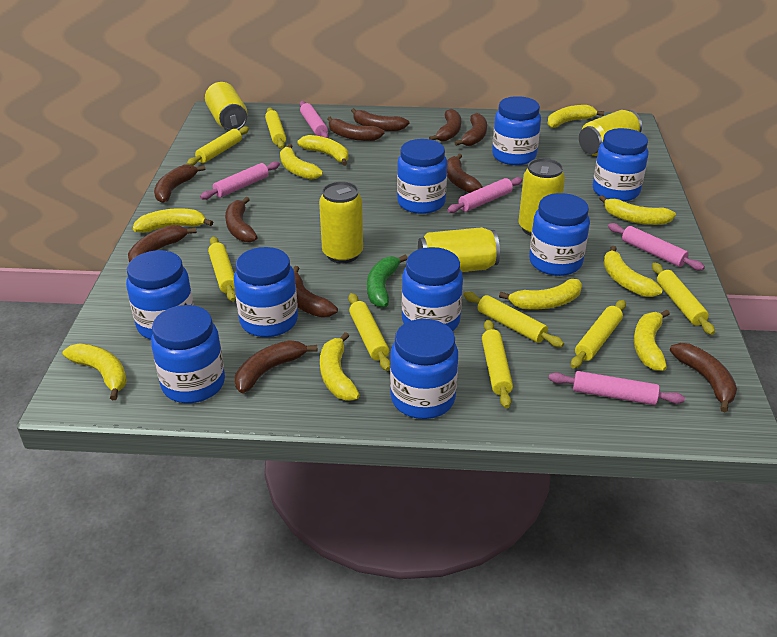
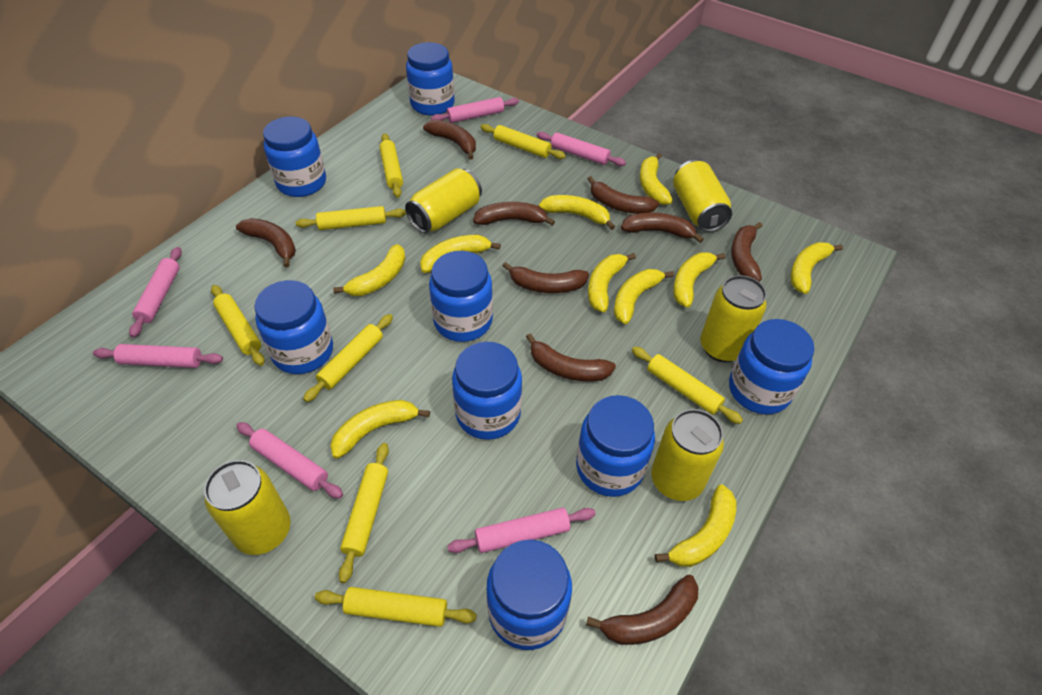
blue jar: 9 -> 8
brown banana: 11 -> 9
green banana: 1 -> 0
pink rolling pin: 5 -> 6

